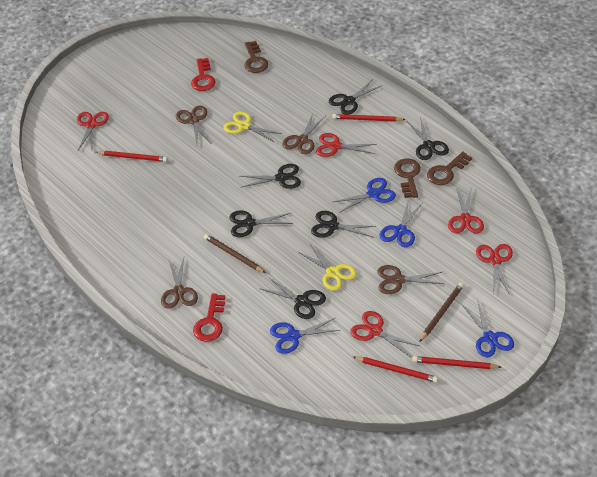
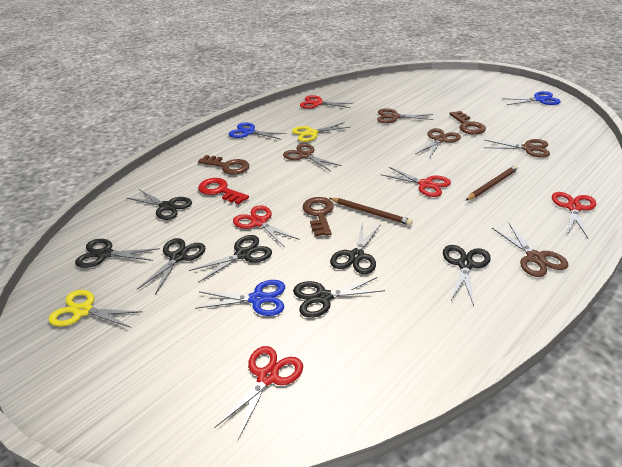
black scissors: 6 -> 7
blue scissors: 4 -> 3
brown scissors: 4 -> 5
red key: 2 -> 1
red pencil: 4 -> 0

